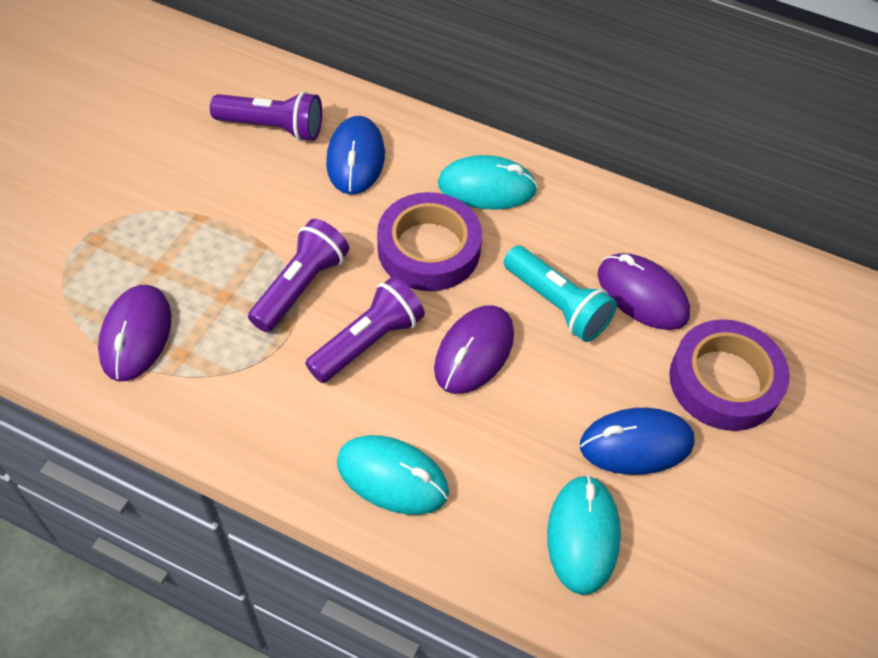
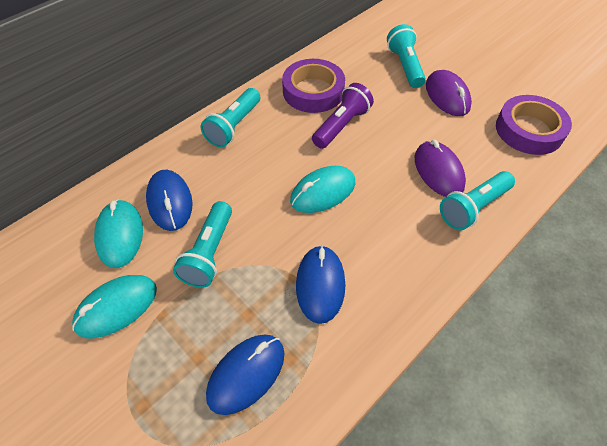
blue mouse: 2 -> 3
purple flashlight: 3 -> 1
purple mouse: 3 -> 2
turquoise flashlight: 1 -> 4

